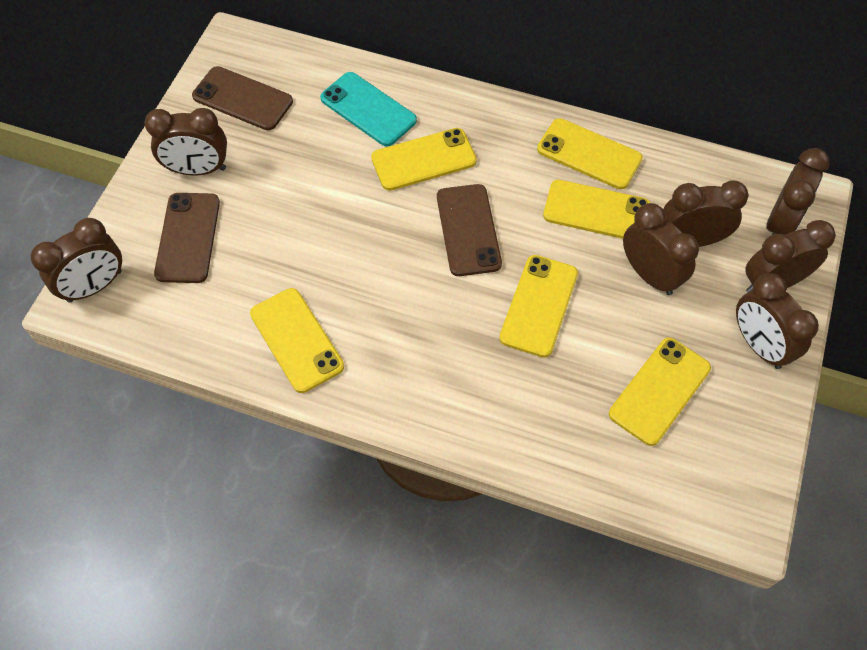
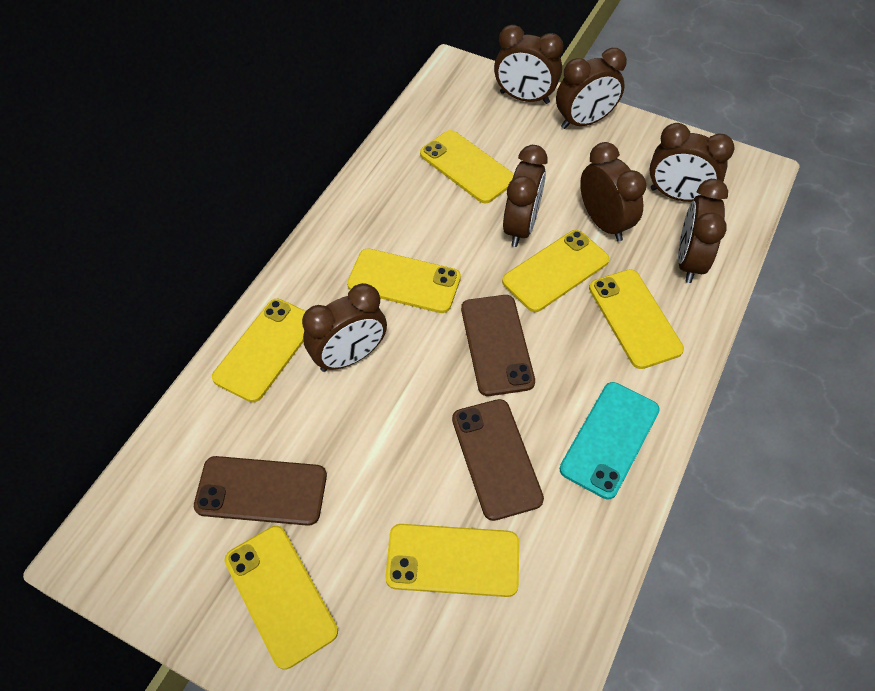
yellow phone: 6 -> 7

